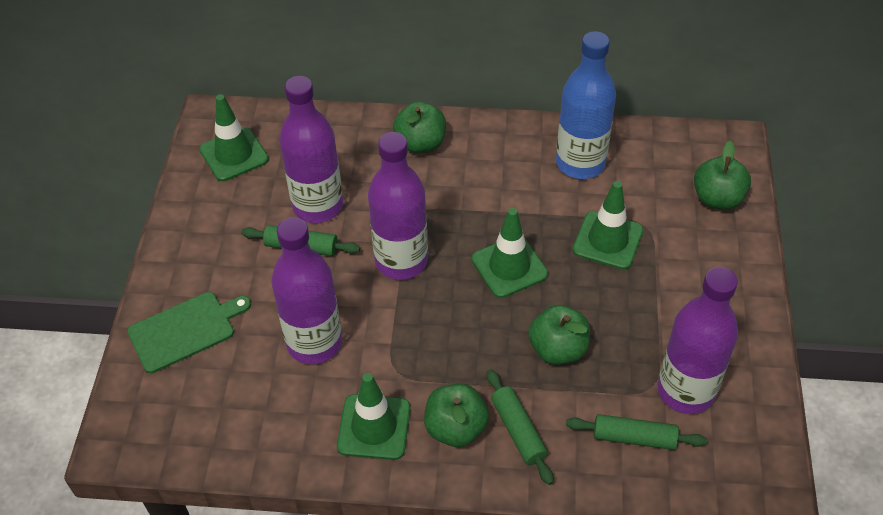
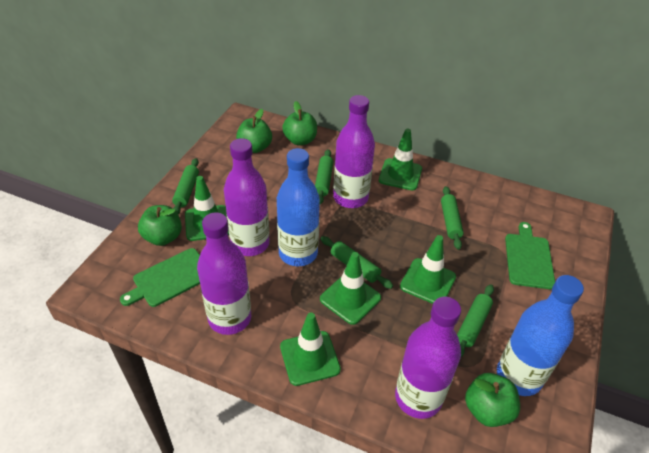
blue bottle: 1 -> 2
green cutting board: 1 -> 2
green rolling pin: 3 -> 5
green traffic cone: 4 -> 5

